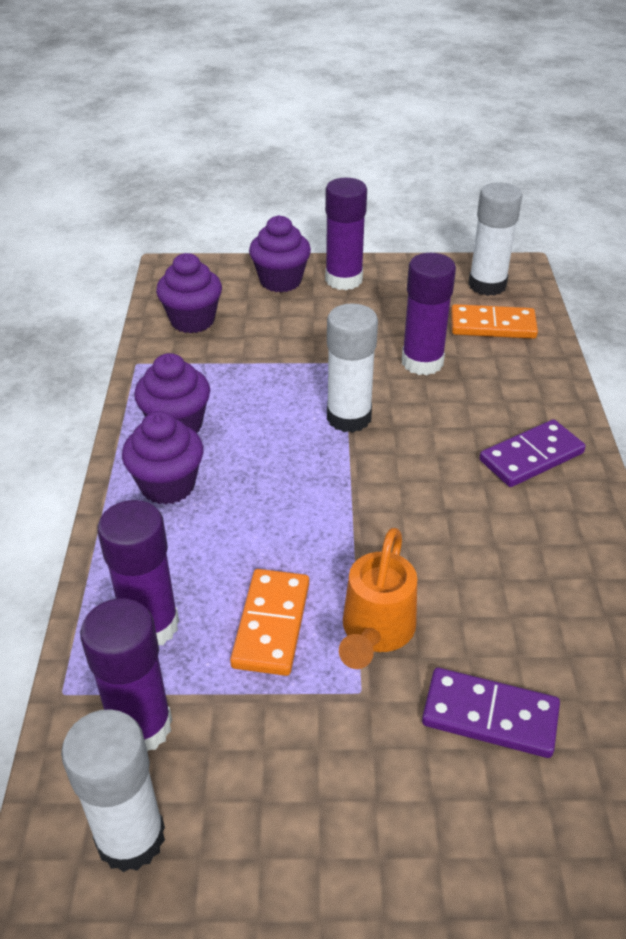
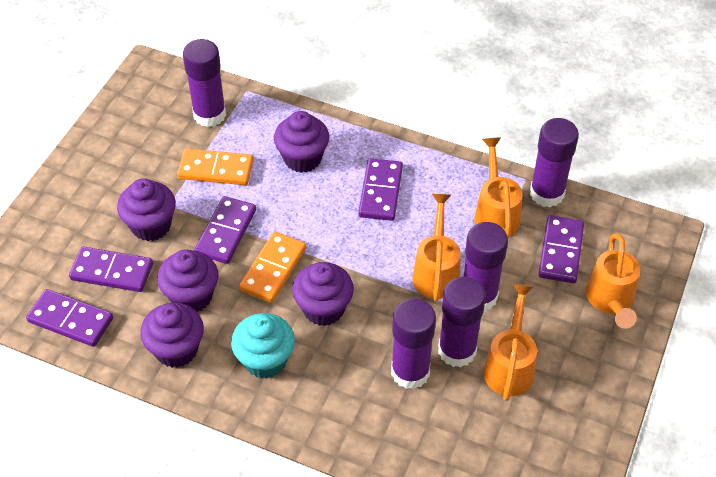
orange watering can: 1 -> 4
purple cupcake: 4 -> 5
purple domino: 2 -> 5
purple glue stick: 4 -> 5
turquoise cupcake: 0 -> 1
white glue stick: 3 -> 0

